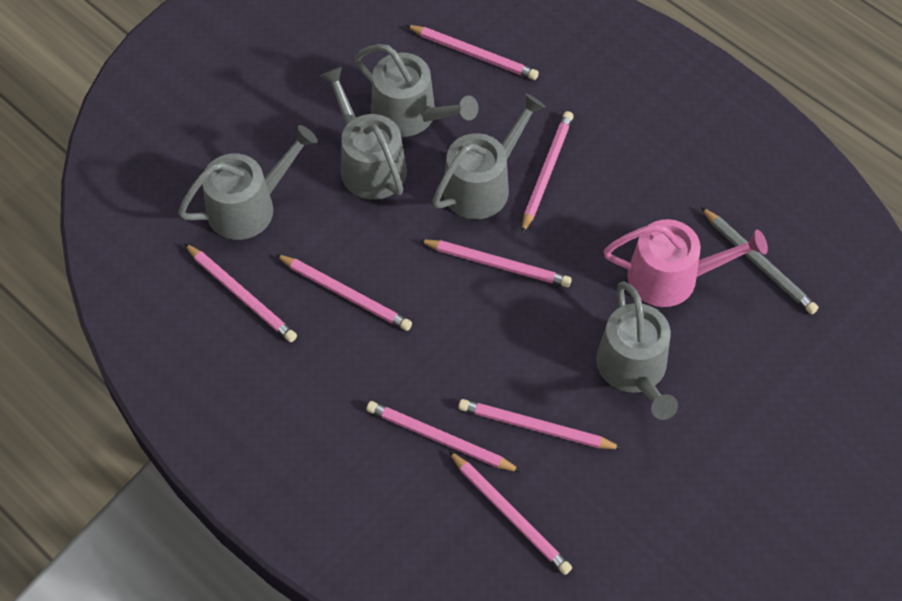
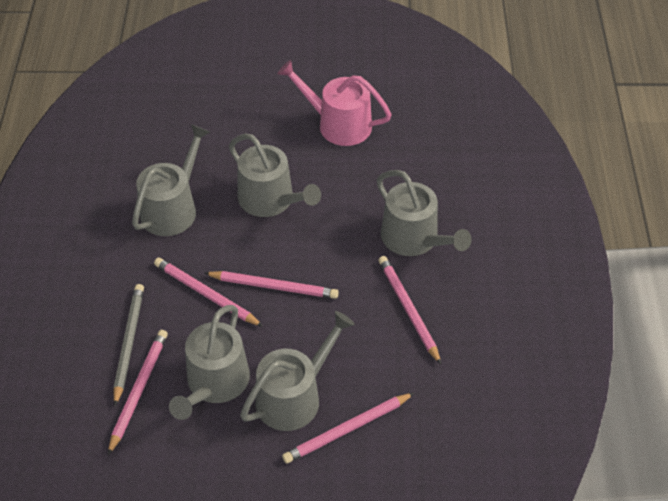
pink pencil: 8 -> 5

